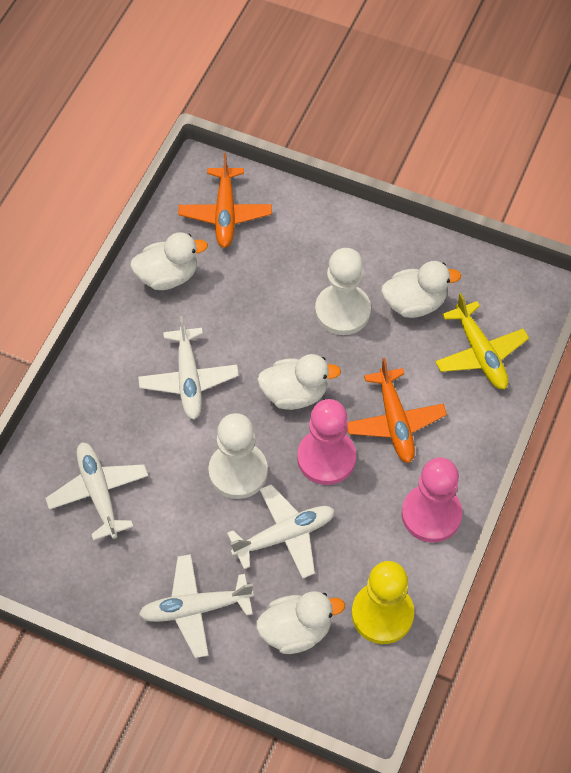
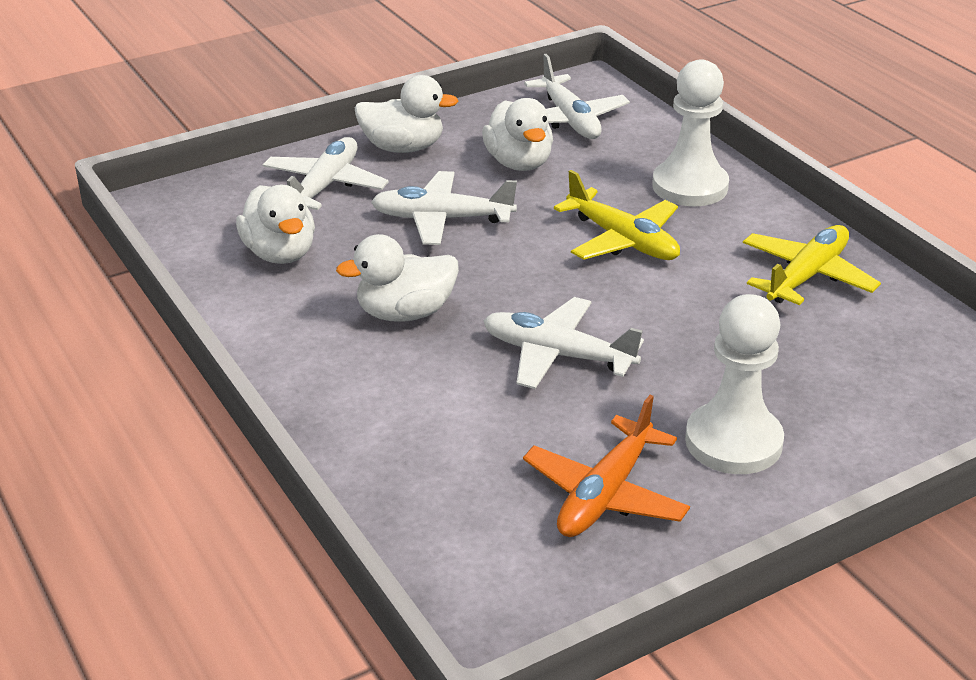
orange plane: 2 -> 1
pink pawn: 2 -> 0
yellow pawn: 1 -> 0
yellow plane: 1 -> 2

